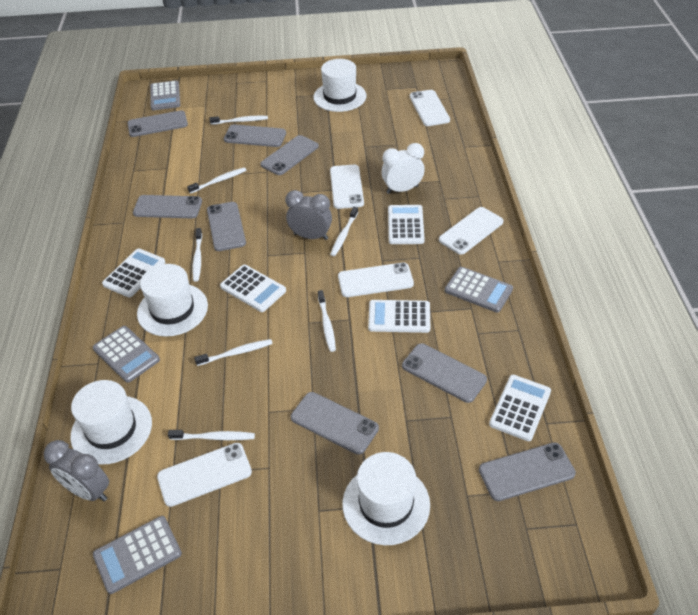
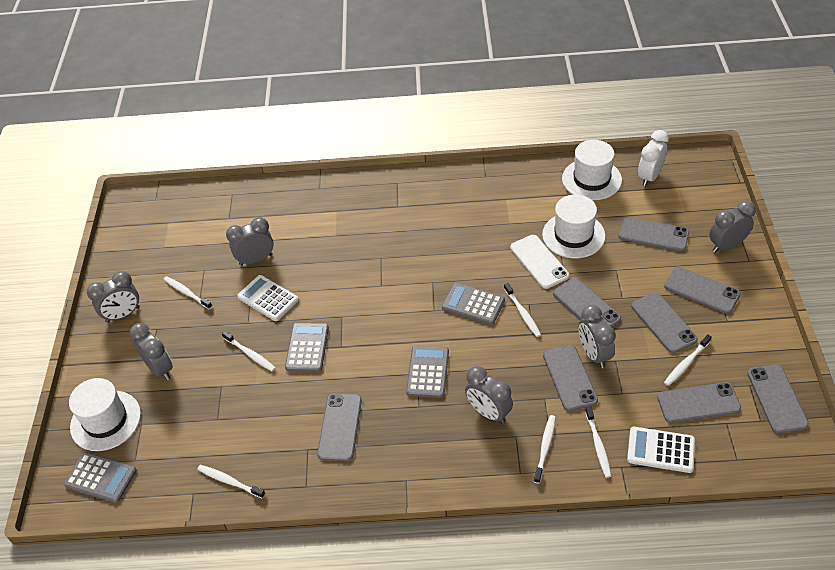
grey clock: 2 -> 6
white calculator: 5 -> 2
white hat: 4 -> 3
white phone: 5 -> 1

